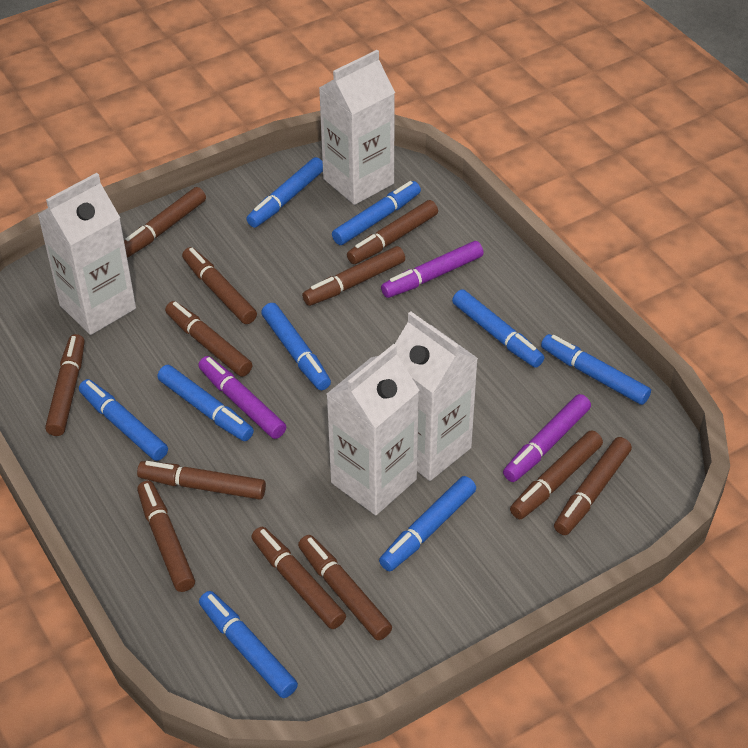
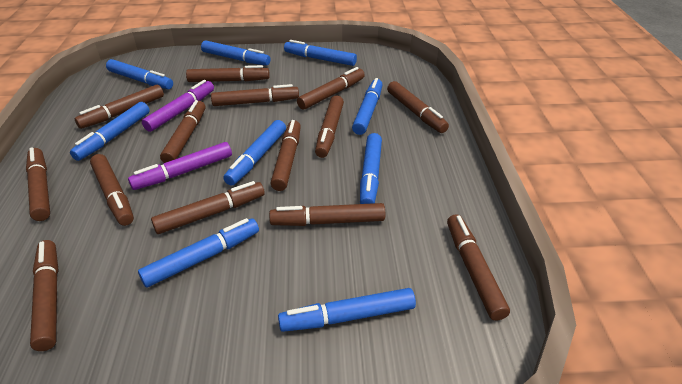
brown marker: 12 -> 14
purple marker: 3 -> 2
white carton: 4 -> 0

